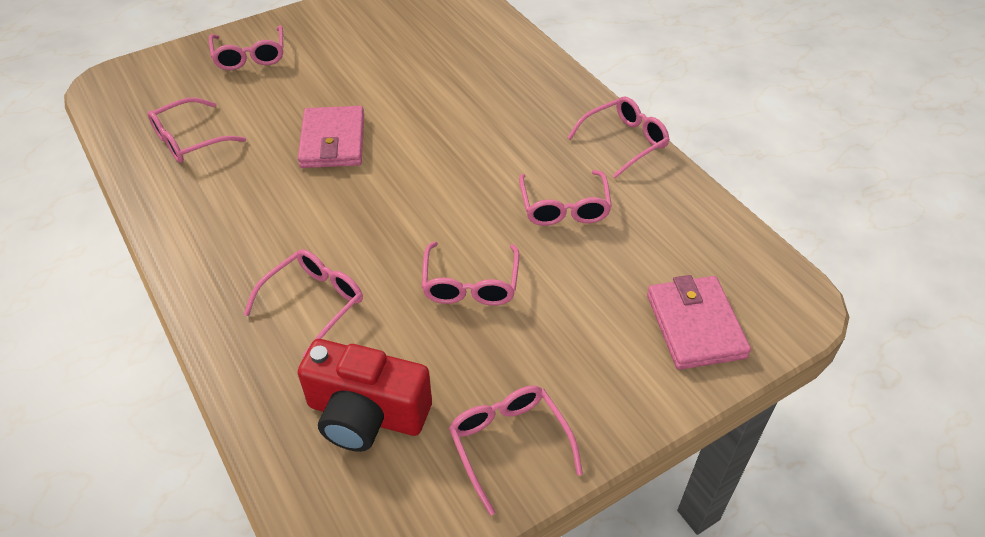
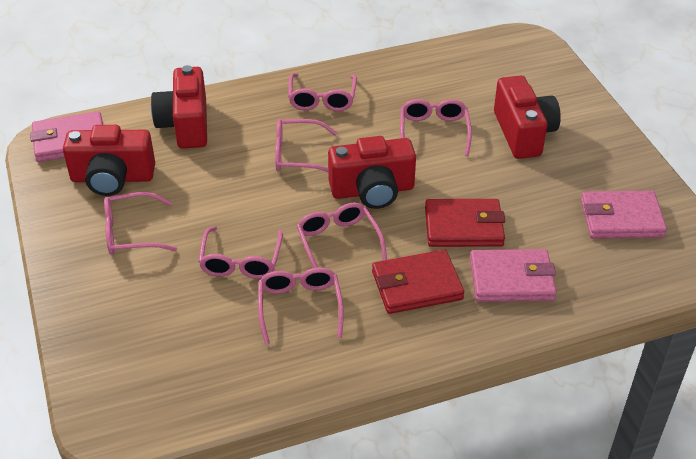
pink wallet: 2 -> 3
red camera: 1 -> 4
red wallet: 0 -> 2

